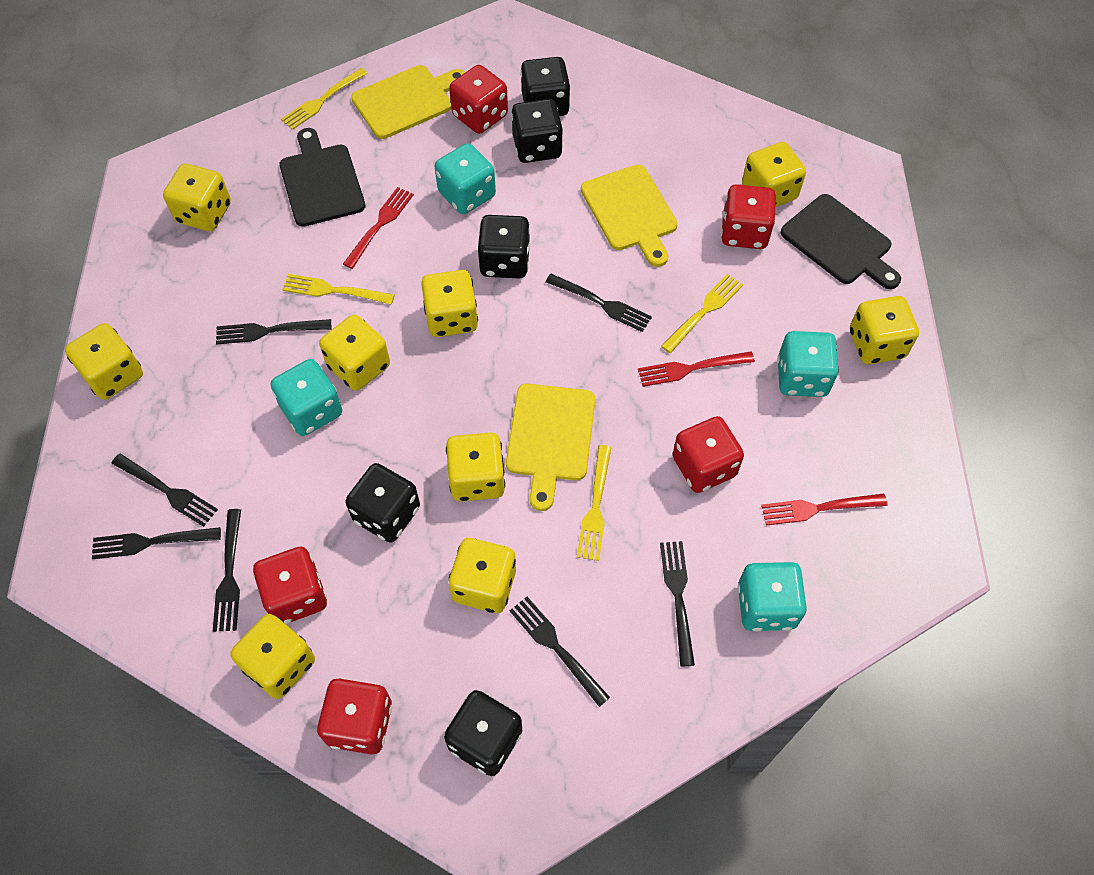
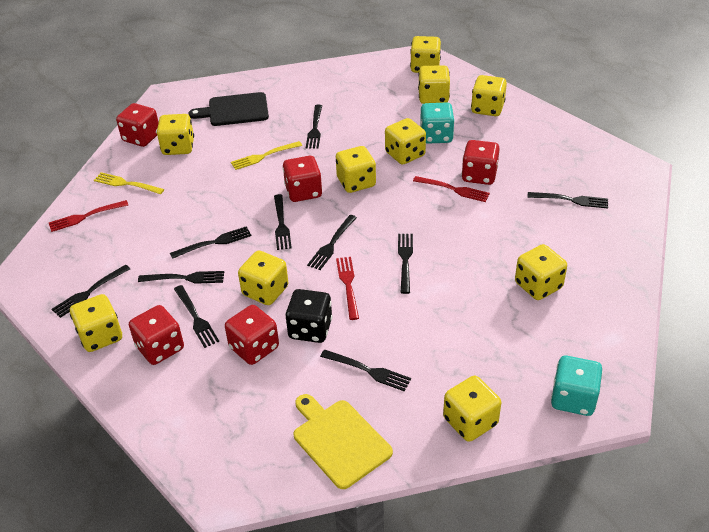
black cutting board: 2 -> 1
black dice: 5 -> 1
black fork: 7 -> 10
turquoise dice: 4 -> 2
yellow cutting board: 3 -> 1
yellow dice: 9 -> 10
yellow fork: 4 -> 2

